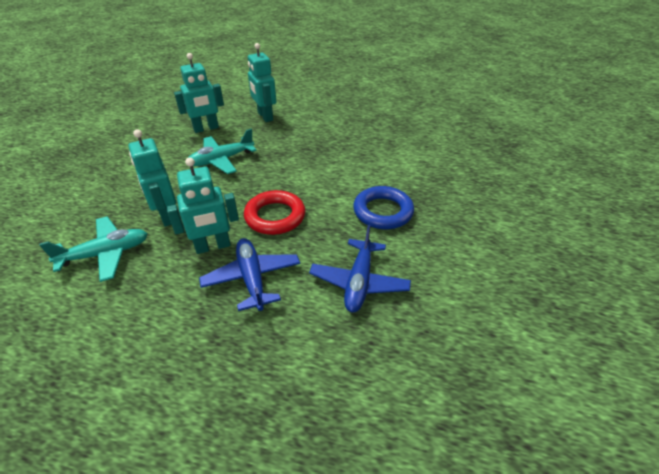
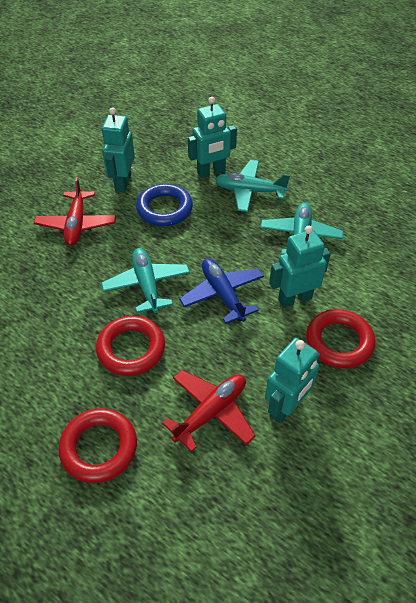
blue plane: 2 -> 1
red plane: 0 -> 2
red ring: 1 -> 3
turquoise plane: 2 -> 3

